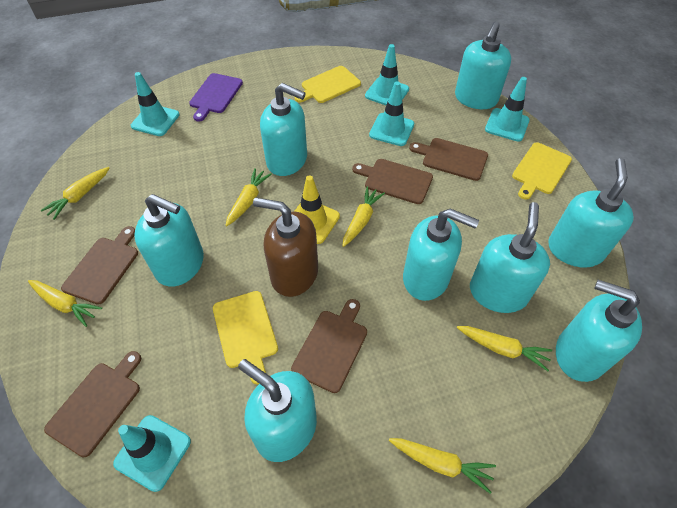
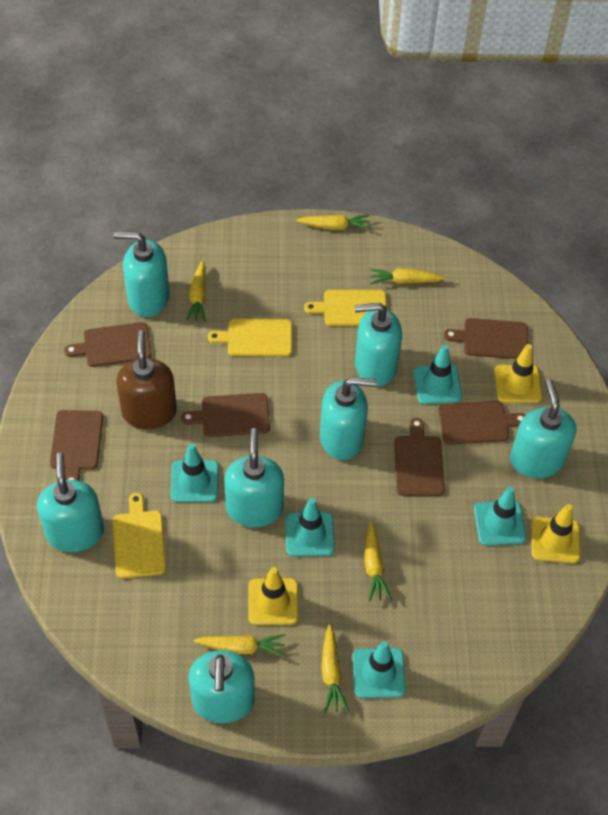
brown cutting board: 5 -> 6
purple cutting board: 1 -> 0
turquoise soap dispenser: 8 -> 7
yellow traffic cone: 1 -> 3

